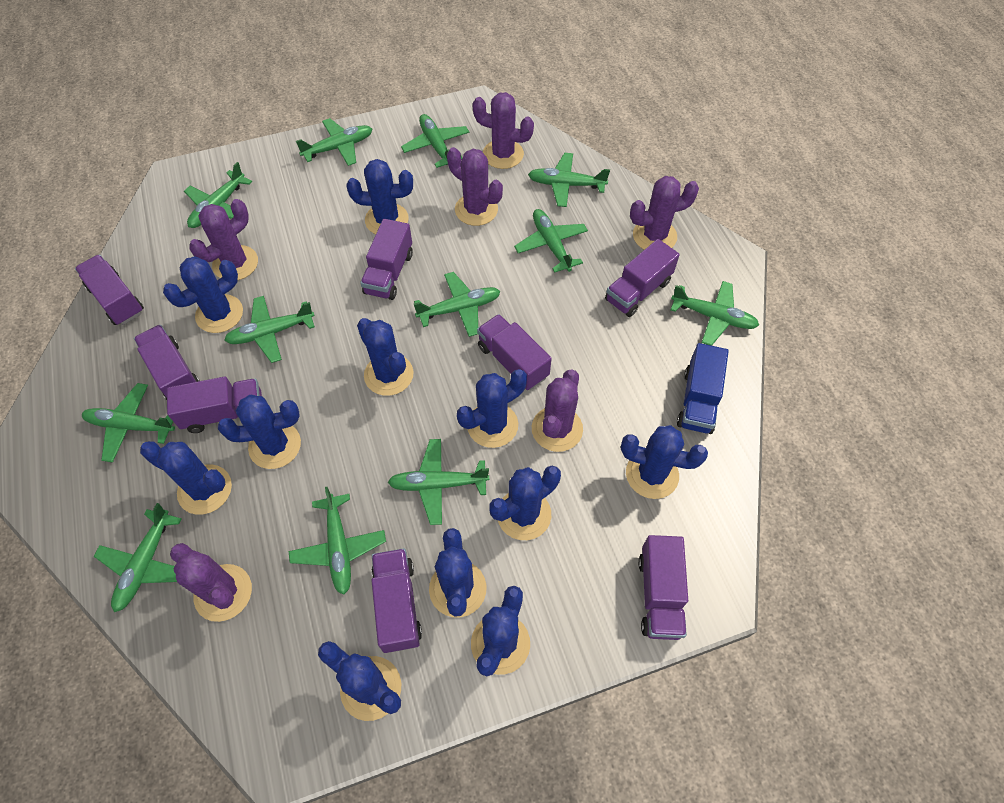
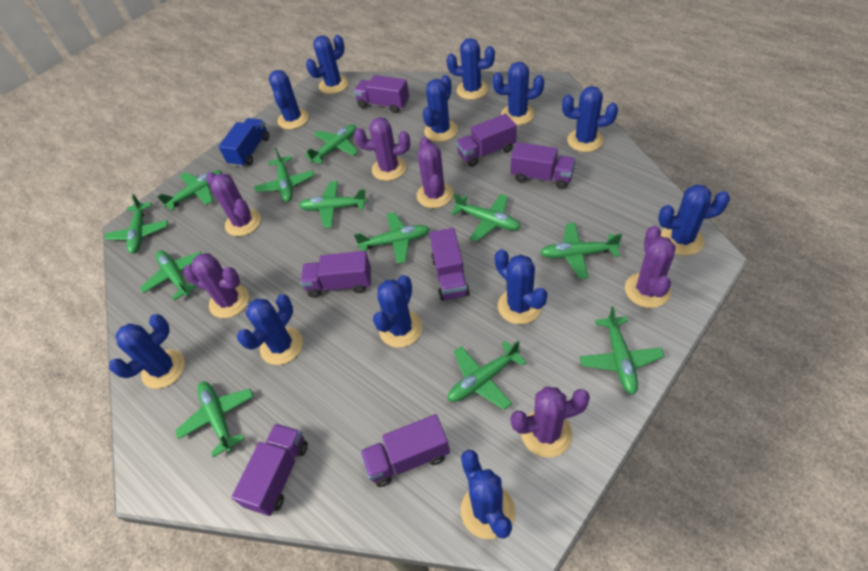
blue cactus: 11 -> 12
purple truck: 8 -> 7

